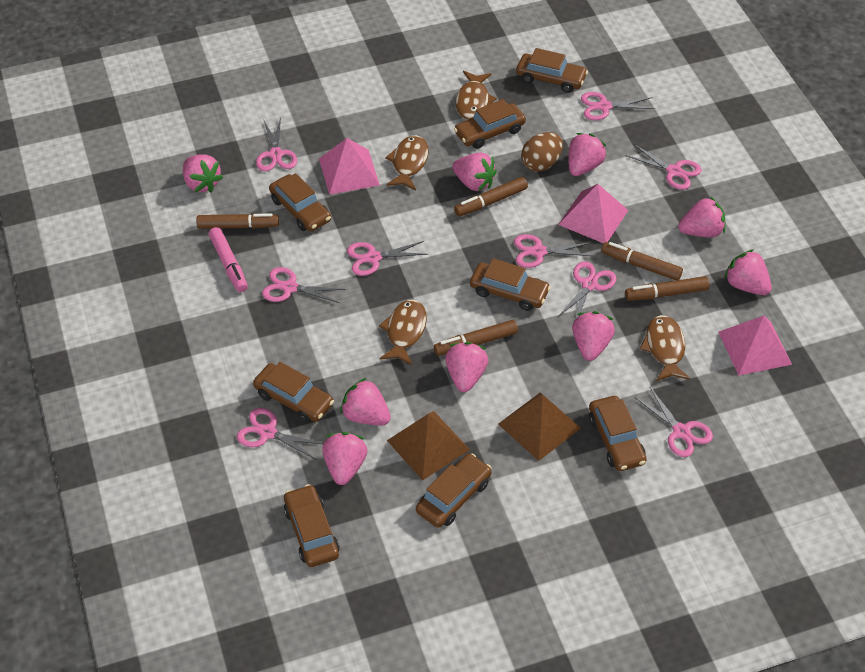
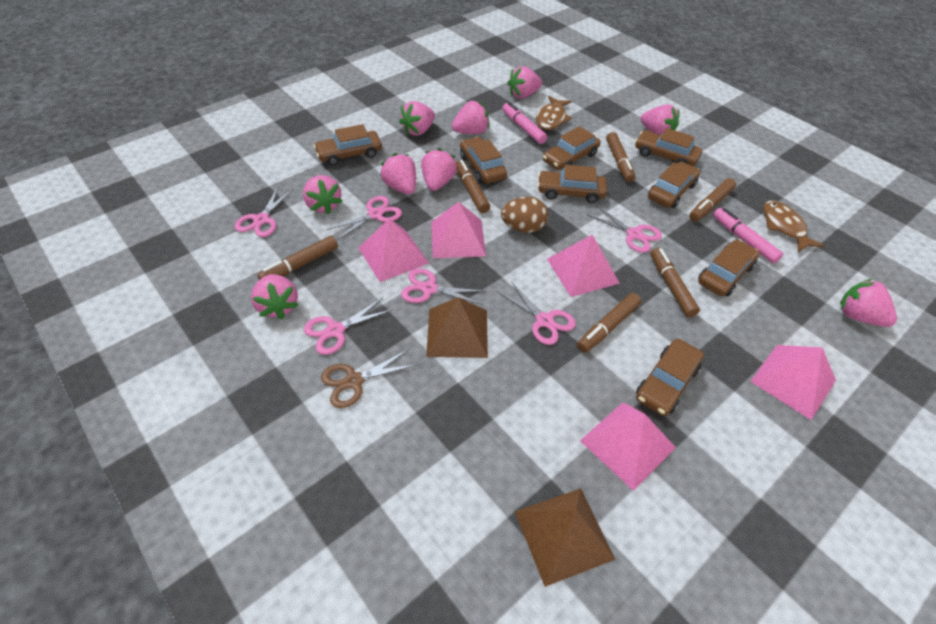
brown fish: 4 -> 2
brown marker: 5 -> 6
brown scissors: 0 -> 1
pink marker: 1 -> 2
pink pyramid: 3 -> 5
pink scissors: 9 -> 6

